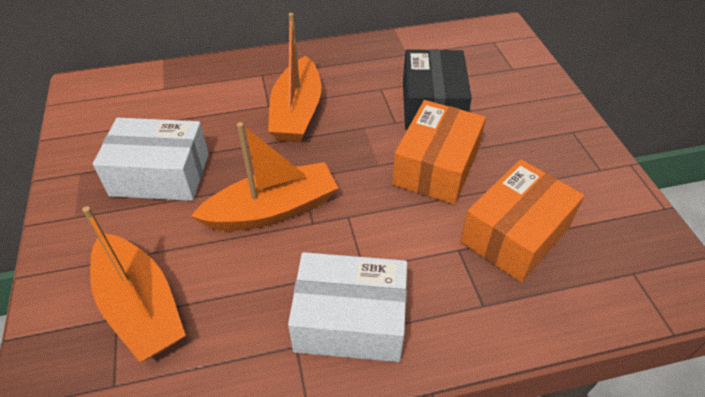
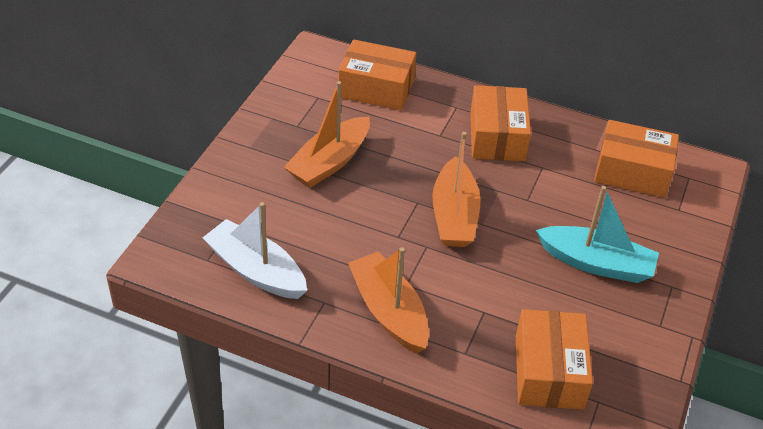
black box: 1 -> 0
orange box: 2 -> 4
turquoise boat: 0 -> 1
white boat: 0 -> 1
white box: 2 -> 0

